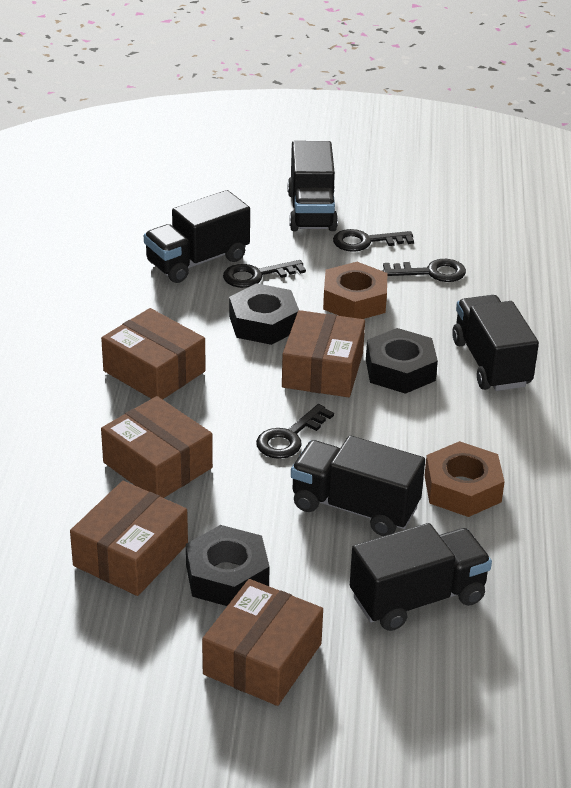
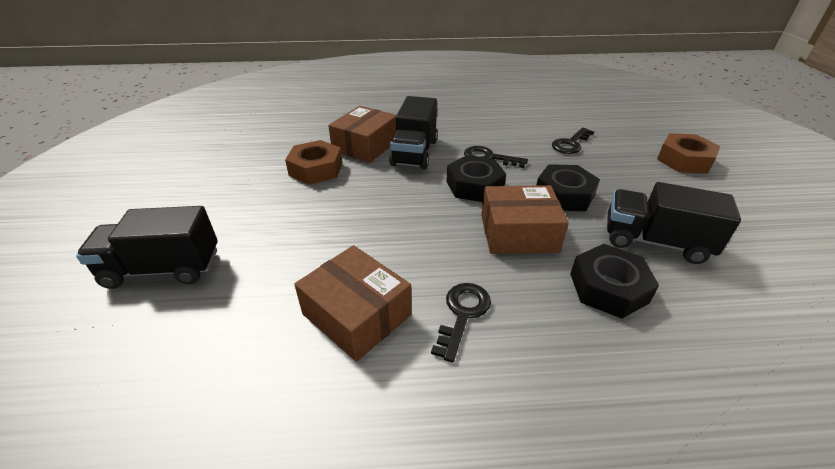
black key: 4 -> 3
black truck: 5 -> 3
brown box: 5 -> 3

